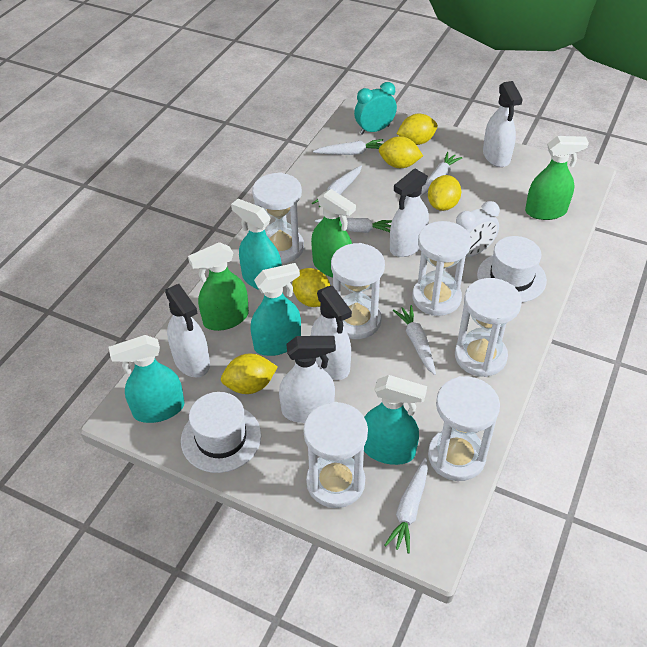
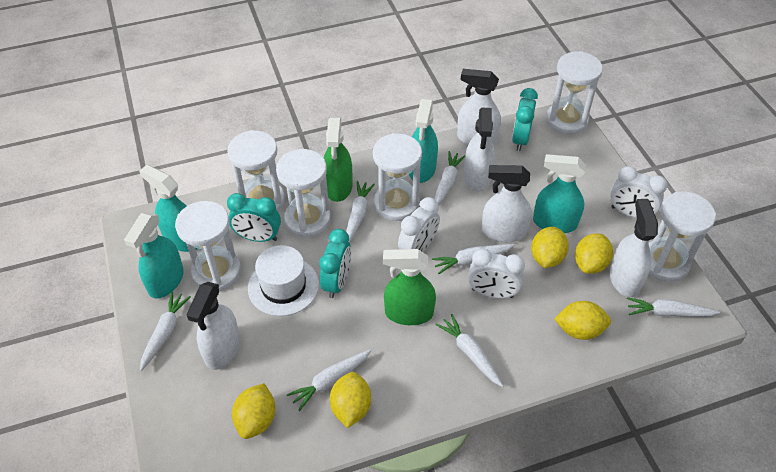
green spray bottle: 3 -> 2
turquoise clock: 1 -> 3
white carrot: 6 -> 7
white clock: 1 -> 3
white hat: 2 -> 1

